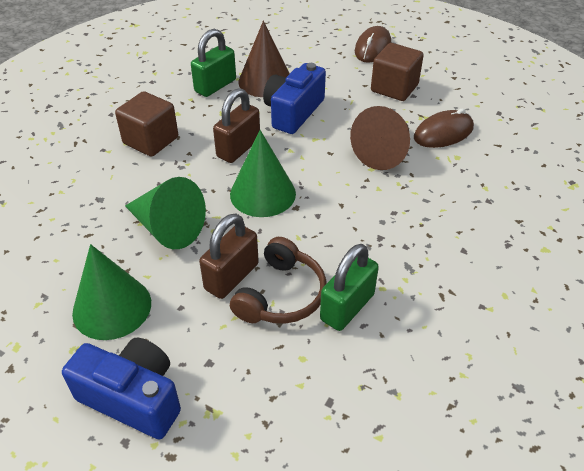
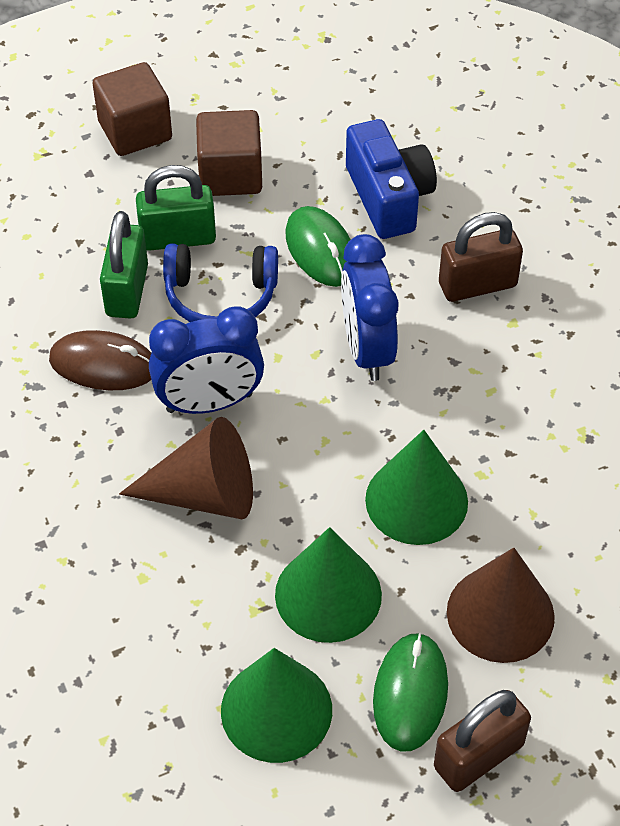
blue camera: 2 -> 1
blue clock: 0 -> 2
blue headphones: 0 -> 1
brown headphones: 1 -> 0
brown mouse: 2 -> 1
green mouse: 0 -> 2

